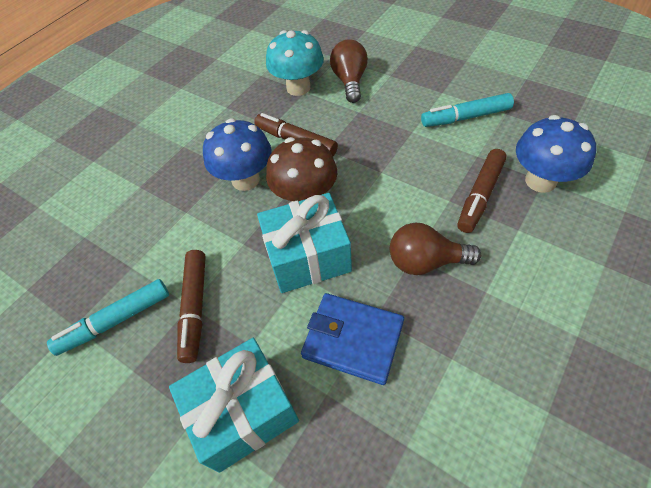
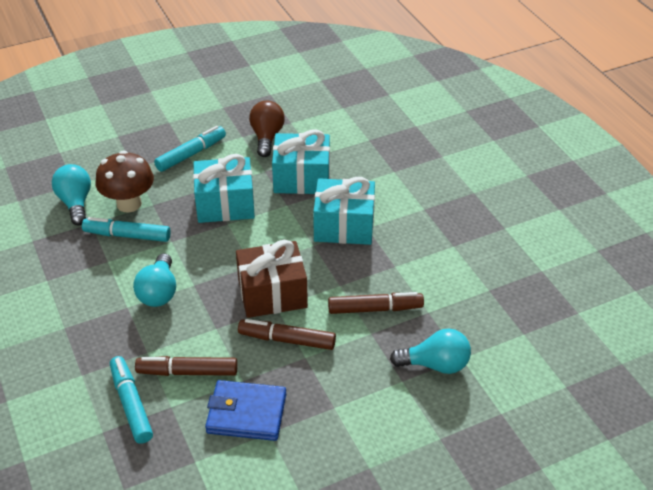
blue mushroom: 2 -> 0
brown gift: 0 -> 1
brown light bulb: 2 -> 1
turquoise gift: 2 -> 3
turquoise light bulb: 0 -> 3
turquoise marker: 2 -> 3
turquoise mushroom: 1 -> 0

